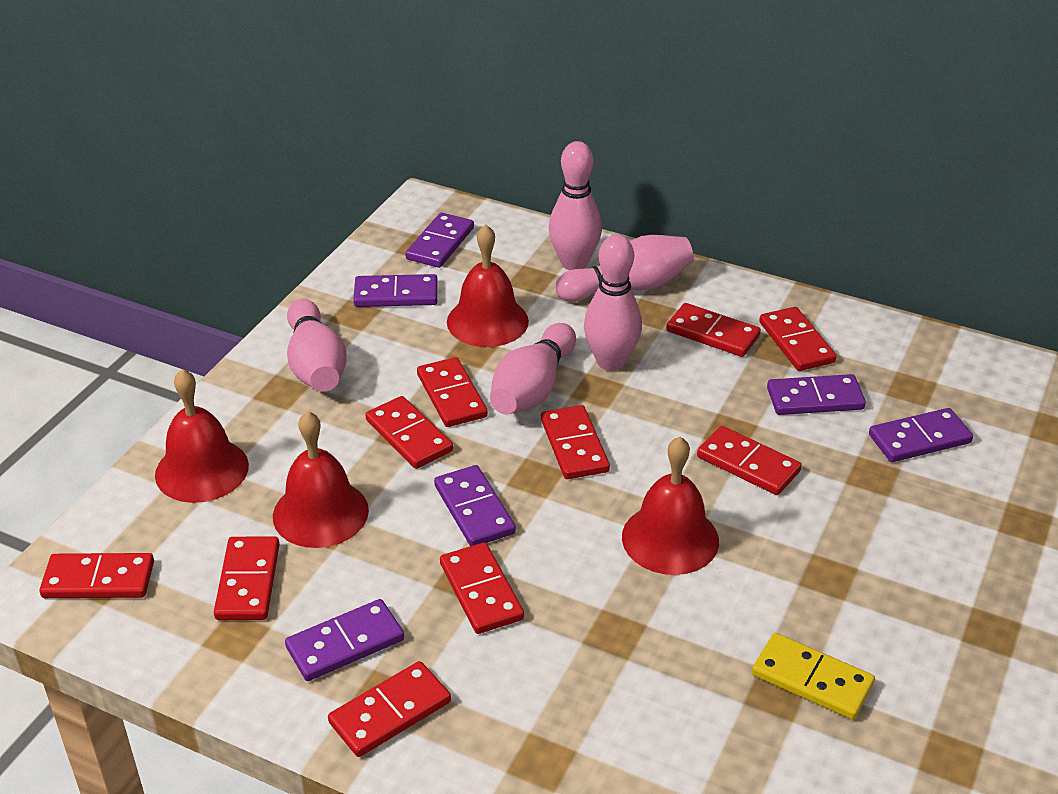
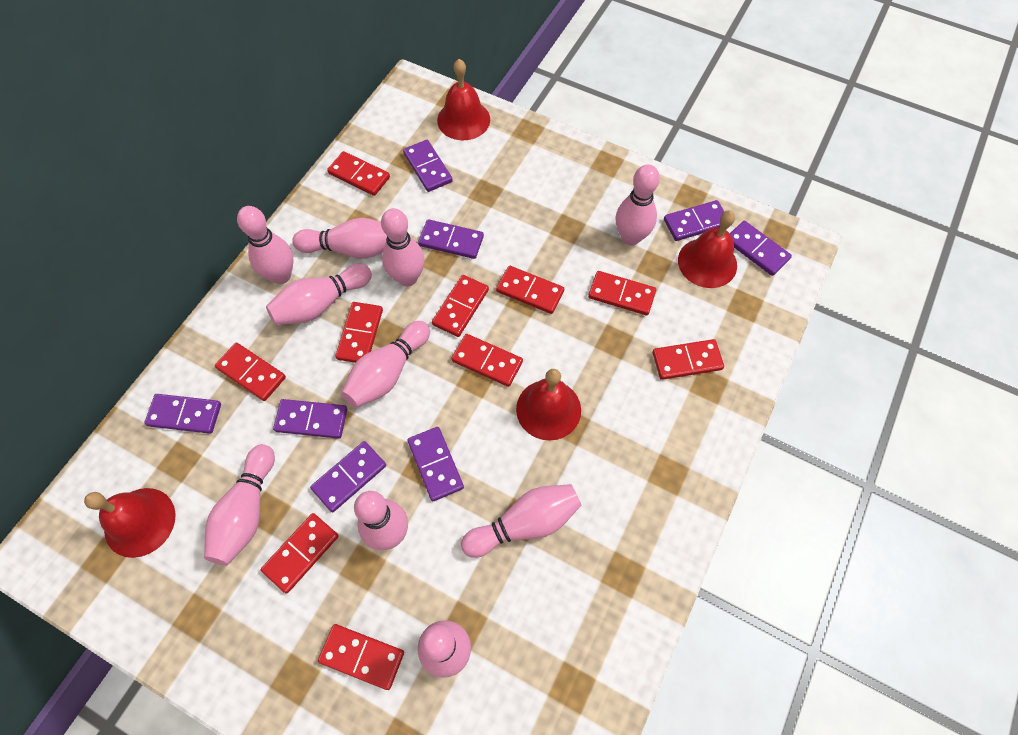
pink bowling pin: 5 -> 10
purple domino: 6 -> 8
yellow domino: 1 -> 0

